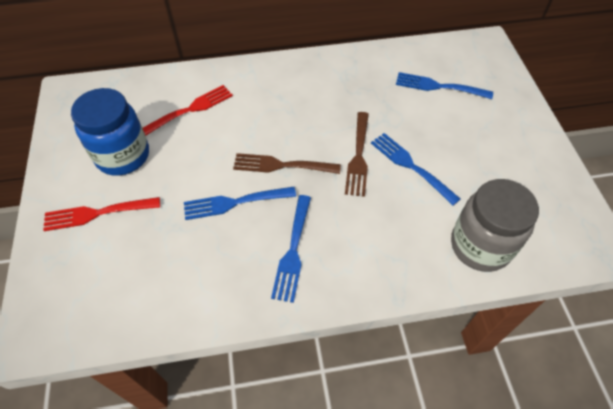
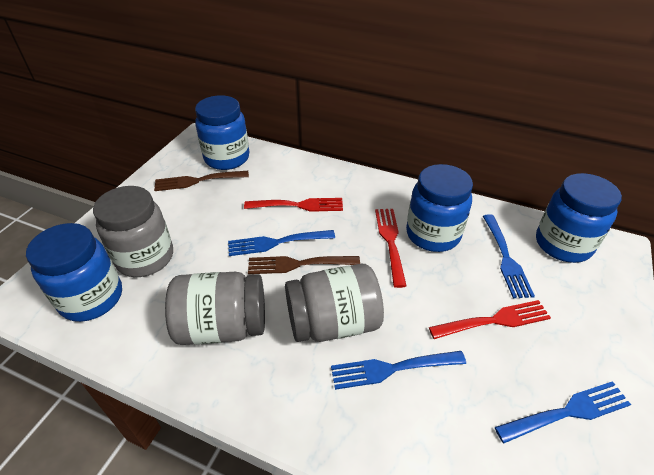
blue jar: 1 -> 4
grey jar: 1 -> 3
red fork: 2 -> 3

